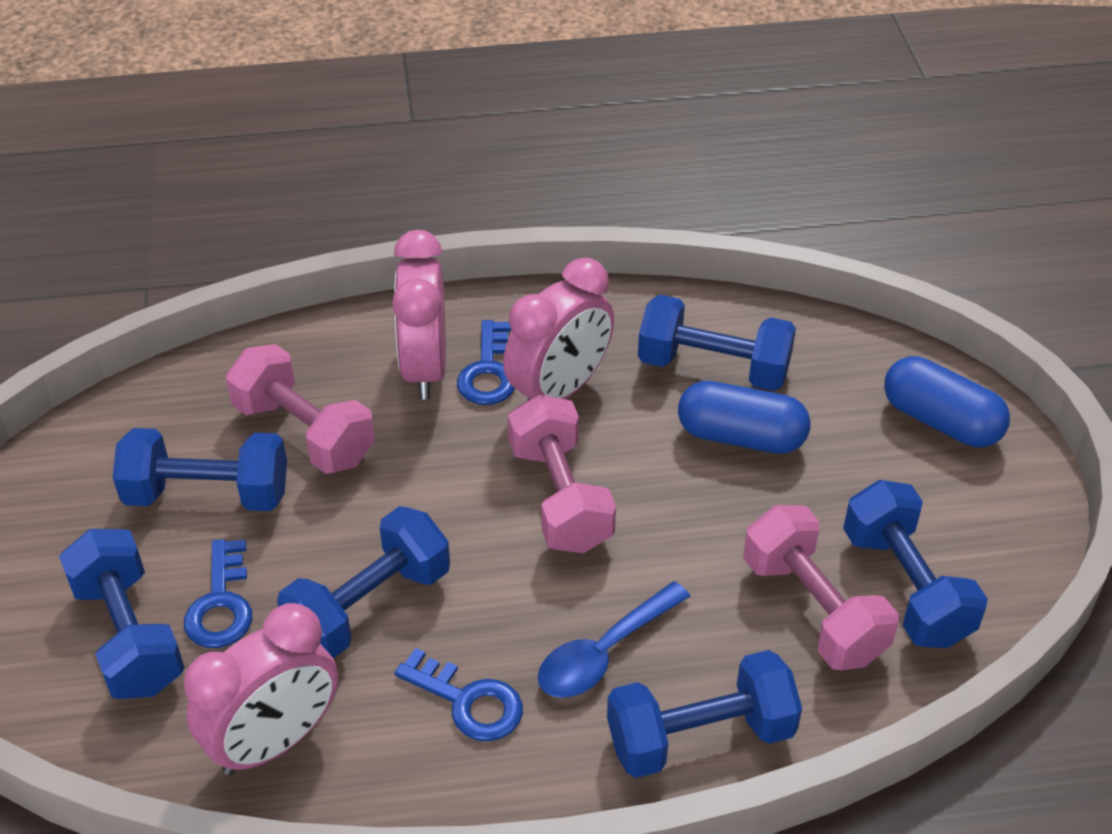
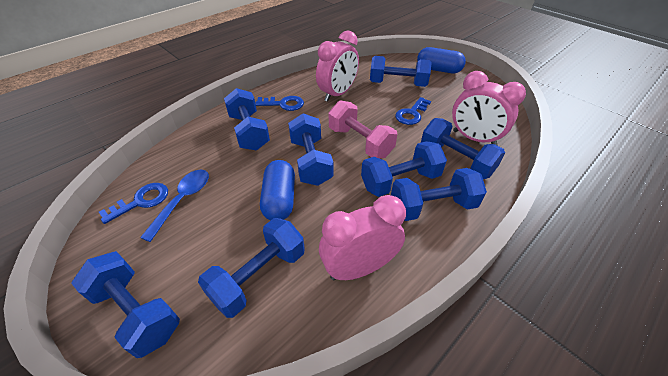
blue dumbbell: 6 -> 8
pink dumbbell: 3 -> 1

